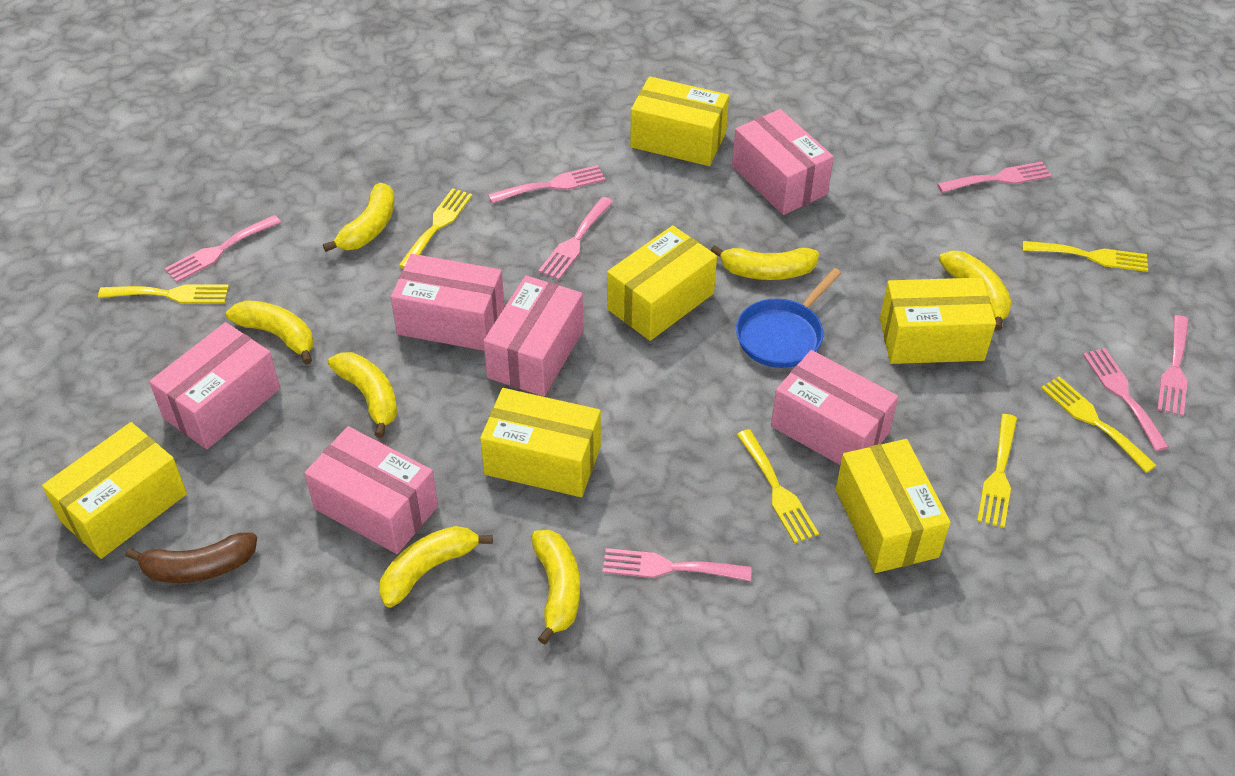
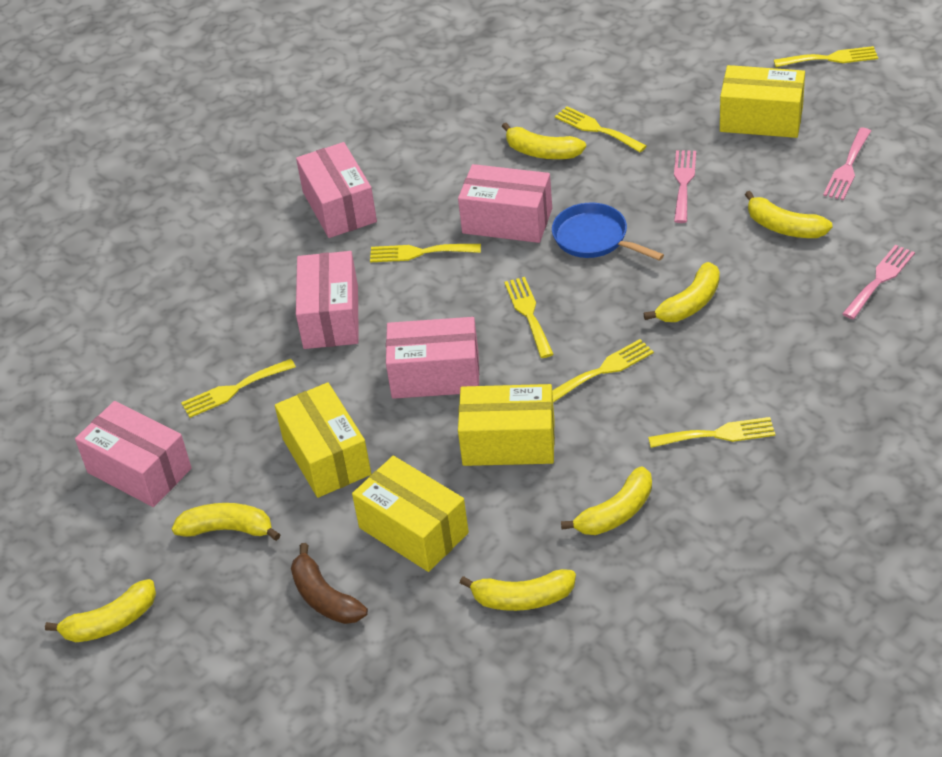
pink box: 6 -> 5
pink fork: 7 -> 3
yellow box: 6 -> 4
yellow fork: 6 -> 7

